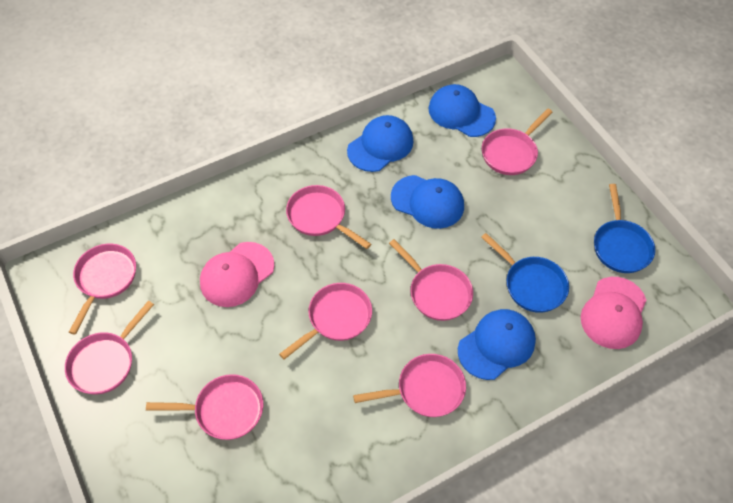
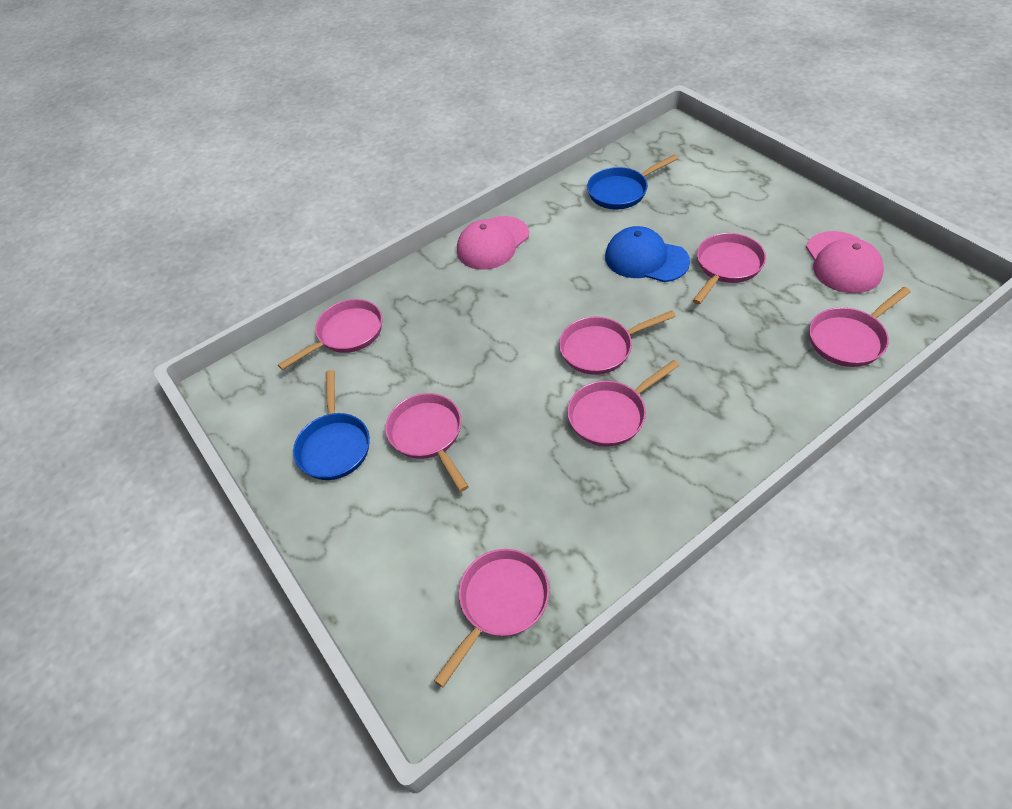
blue cap: 4 -> 1
pink pan: 8 -> 7

